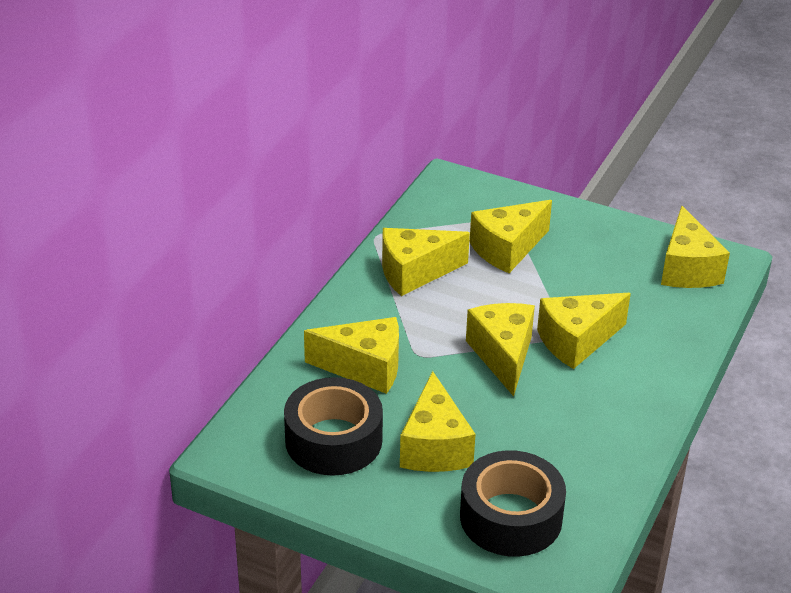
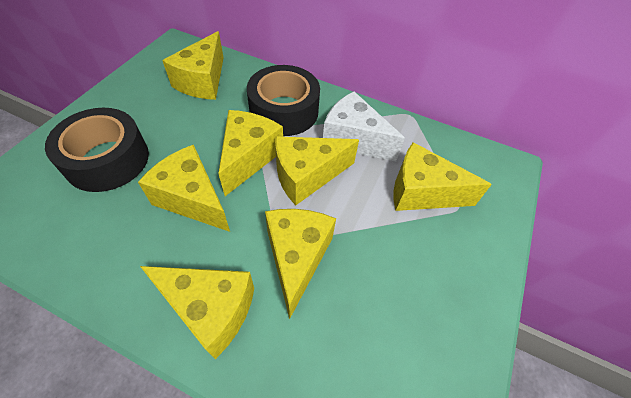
white cheese: 0 -> 1

